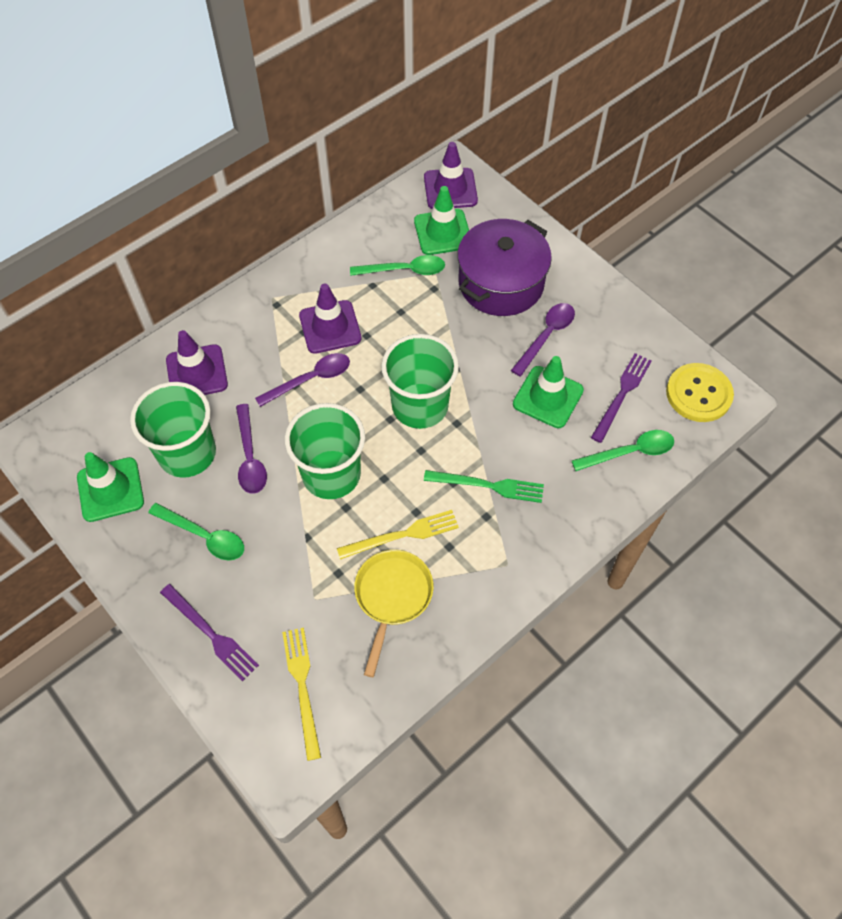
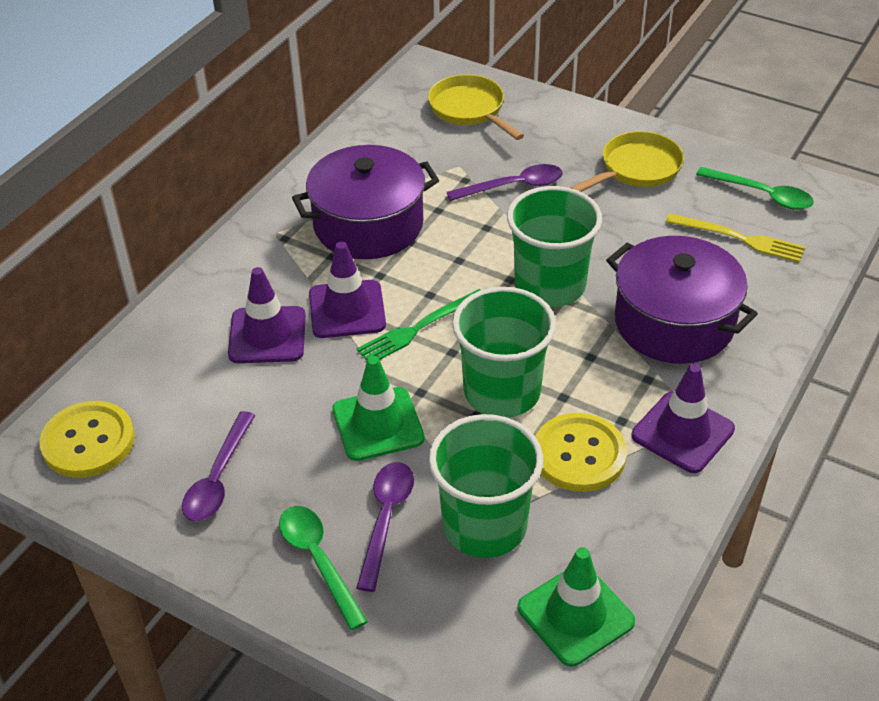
green spoon: 3 -> 2
green traffic cone: 3 -> 2
purple fork: 2 -> 0
purple pot: 1 -> 2
yellow button: 1 -> 2
yellow fork: 2 -> 1
yellow pan: 1 -> 2

